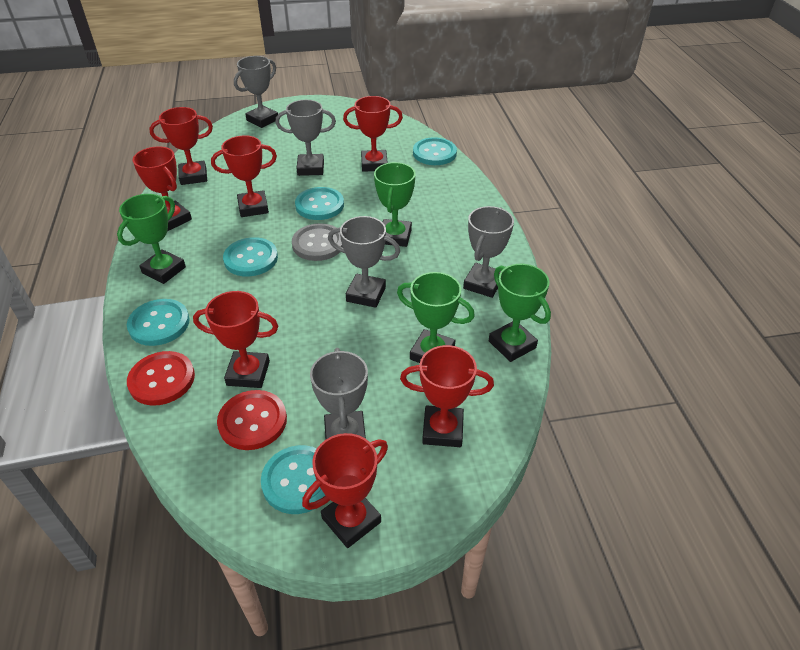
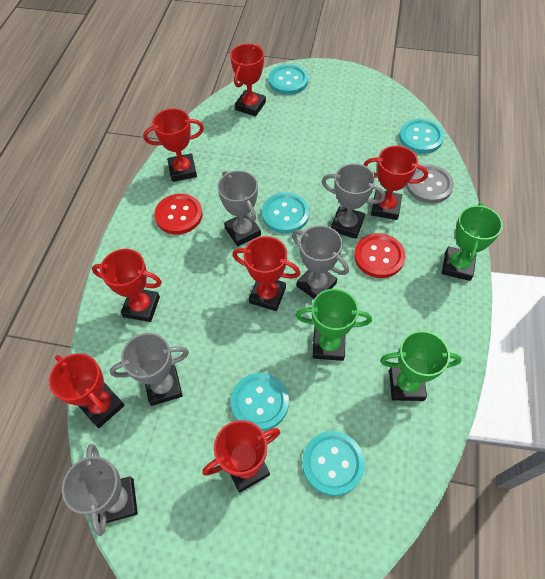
green trophy: 4 -> 3

